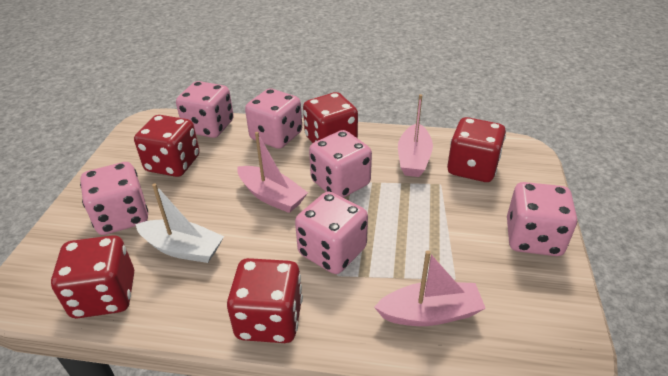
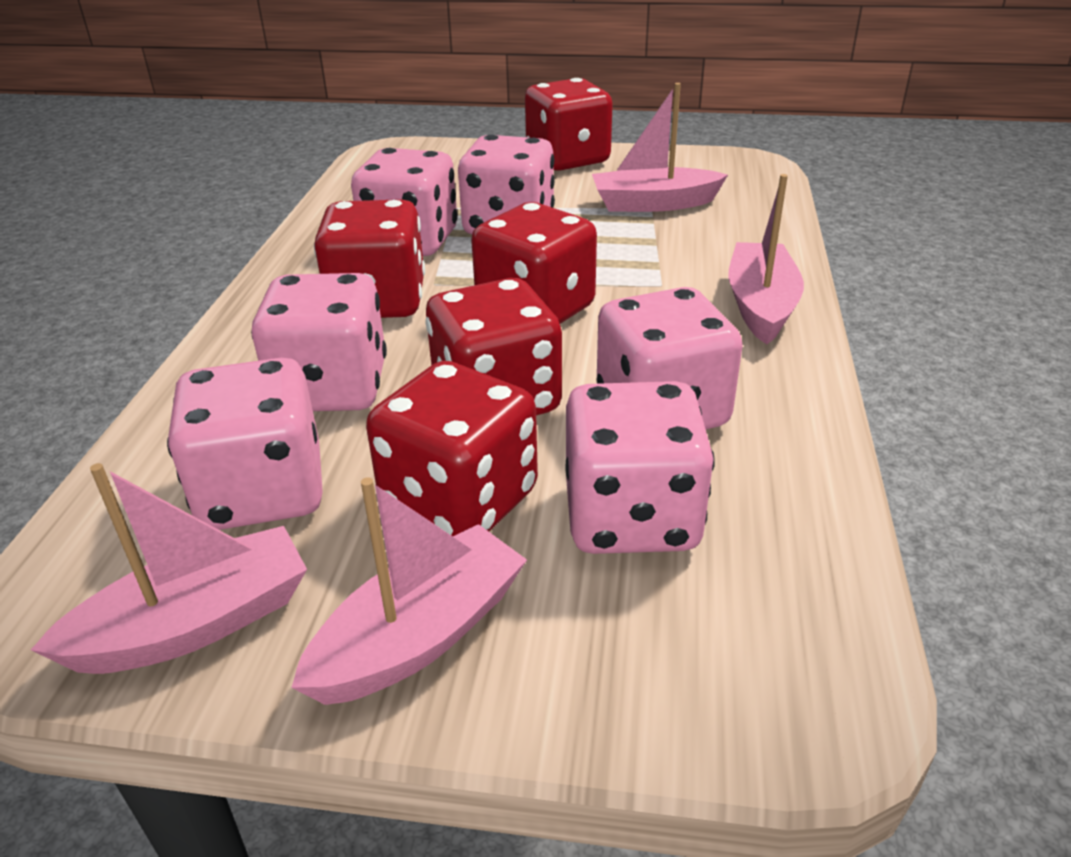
pink boat: 3 -> 4
white boat: 1 -> 0

